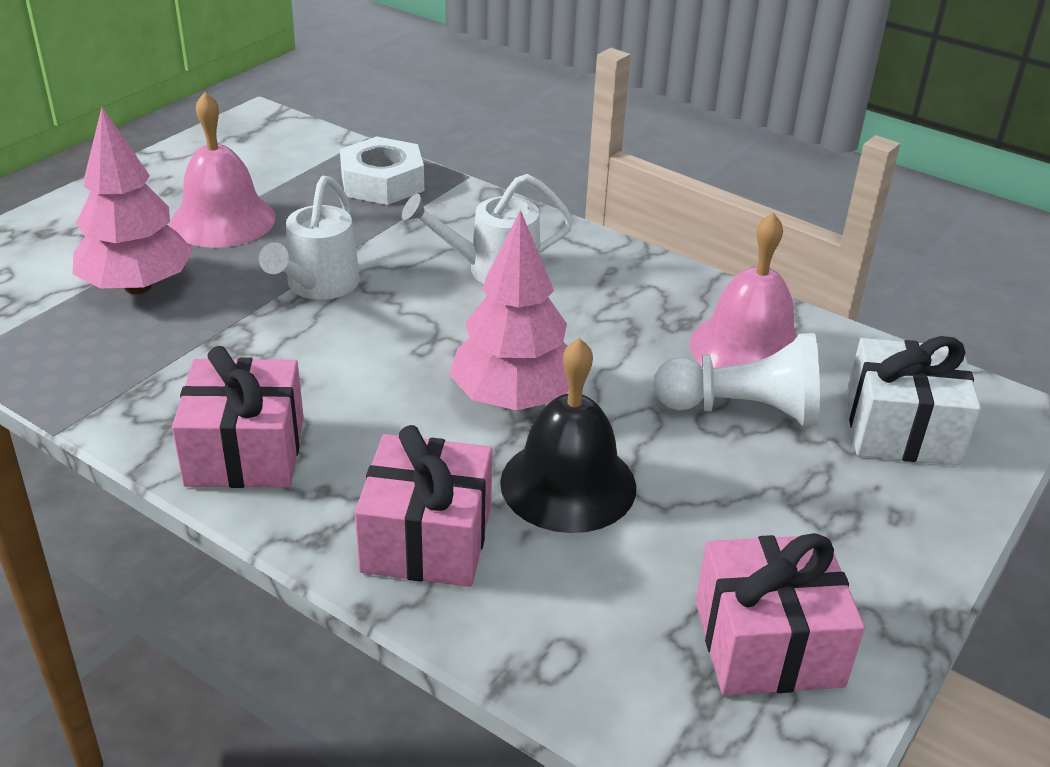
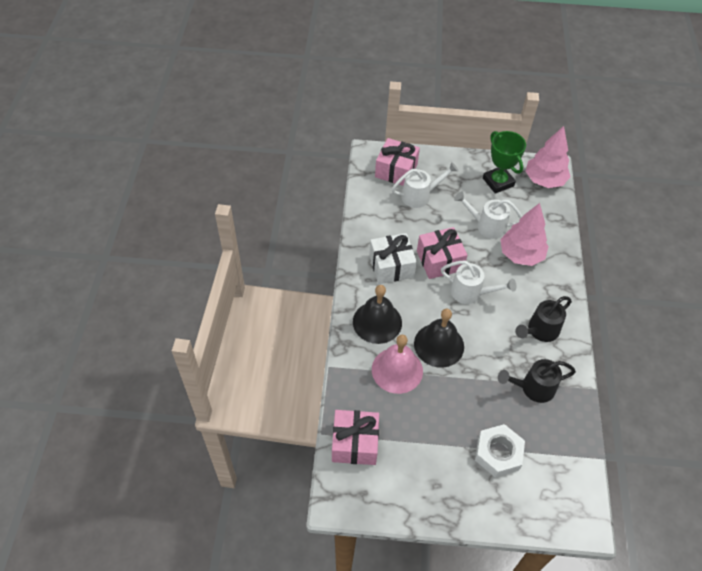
black bell: 1 -> 2
black watering can: 0 -> 2
green trophy: 0 -> 1
pink bell: 2 -> 1
white pawn: 1 -> 0
white watering can: 2 -> 3

